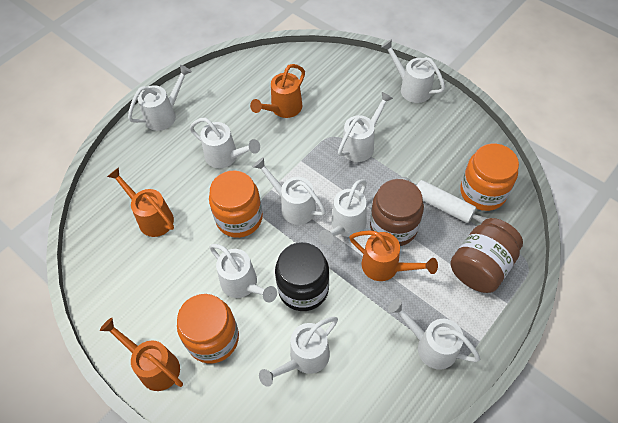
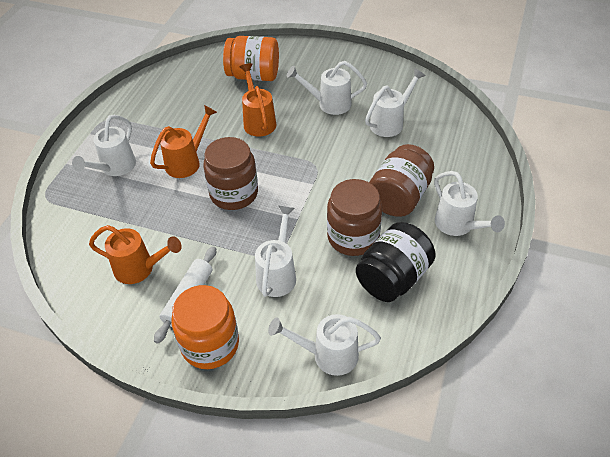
brown jar: 2 -> 3
orange jar: 3 -> 2
orange watering can: 4 -> 3
white watering can: 9 -> 6

